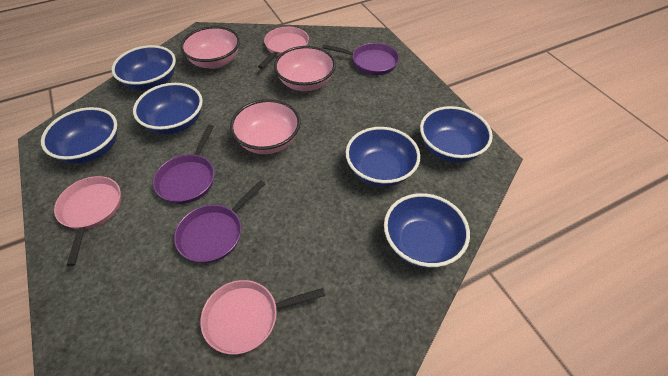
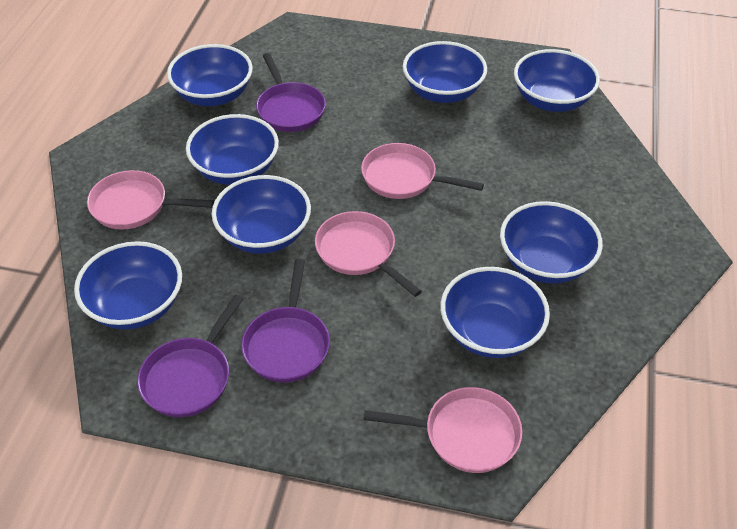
blue bowl: 6 -> 8
pink bowl: 3 -> 0
pink pan: 3 -> 4

